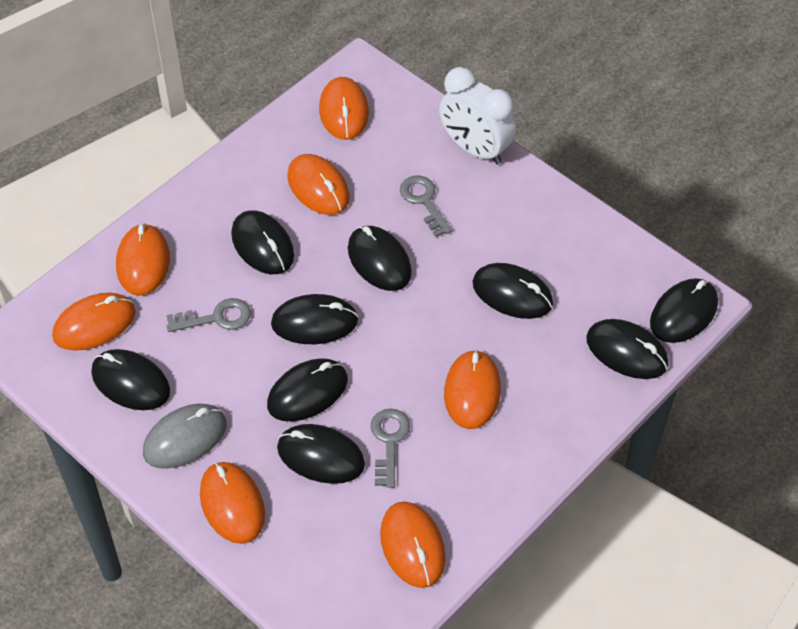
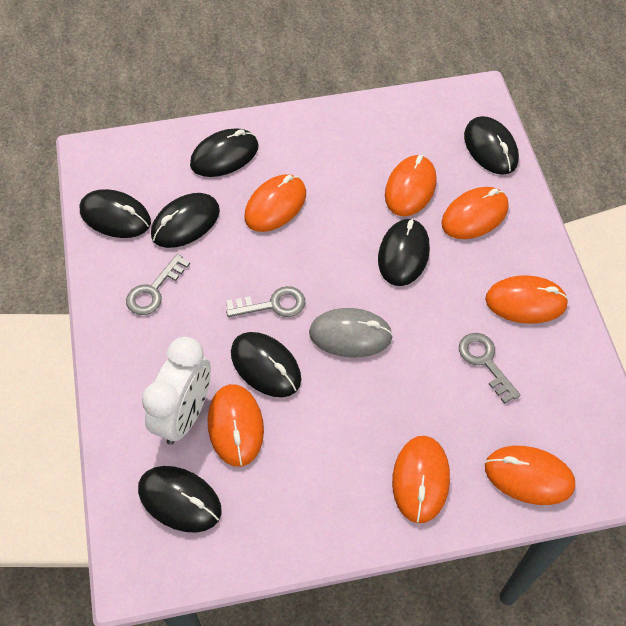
black mouse: 9 -> 7

